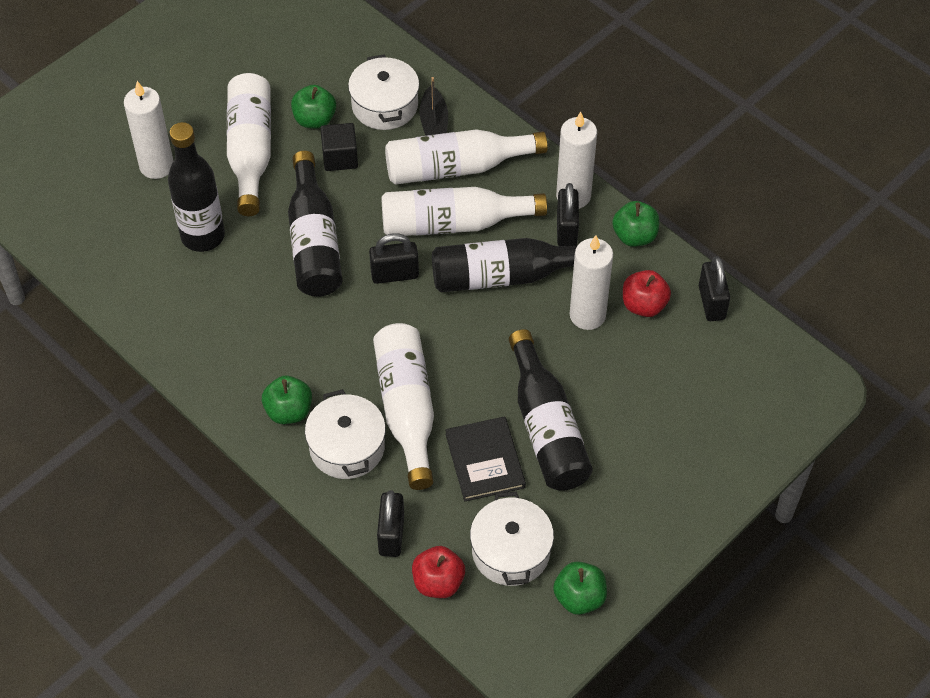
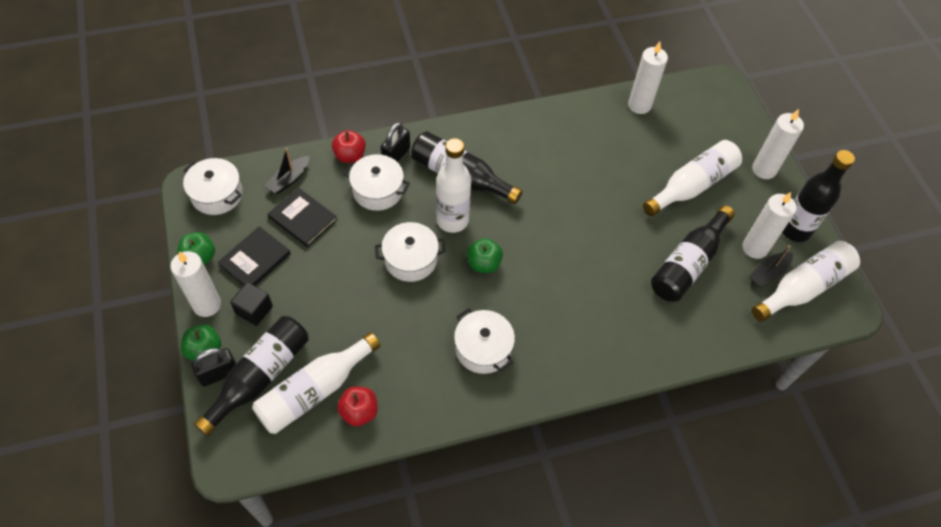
black boat: 1 -> 2
black book: 1 -> 2
black padlock: 4 -> 2
green apple: 4 -> 3
white candle: 3 -> 4
white pot: 3 -> 4

